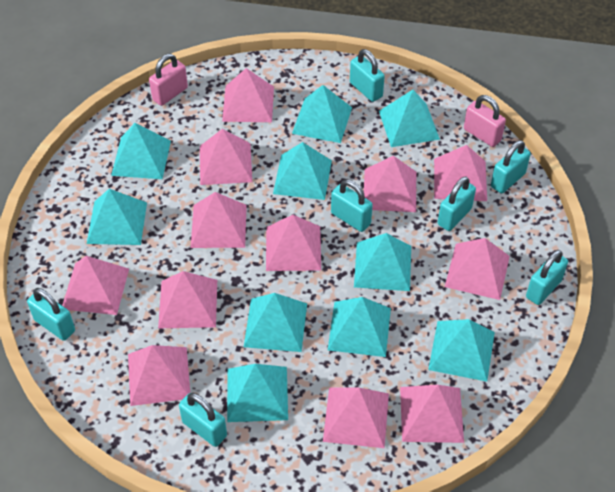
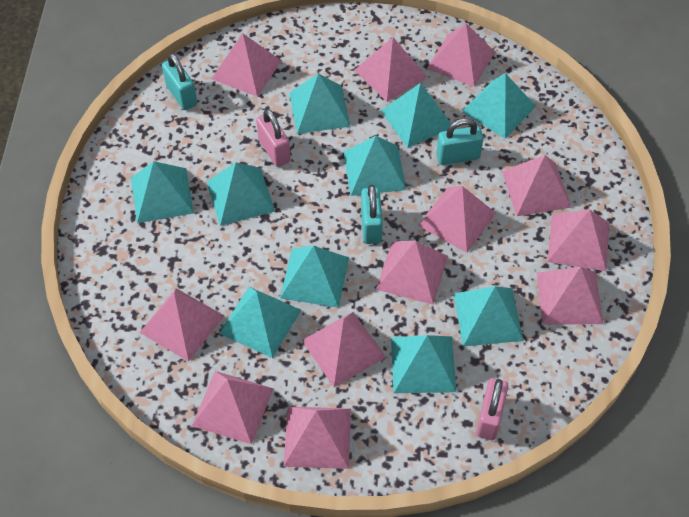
turquoise padlock: 7 -> 3

